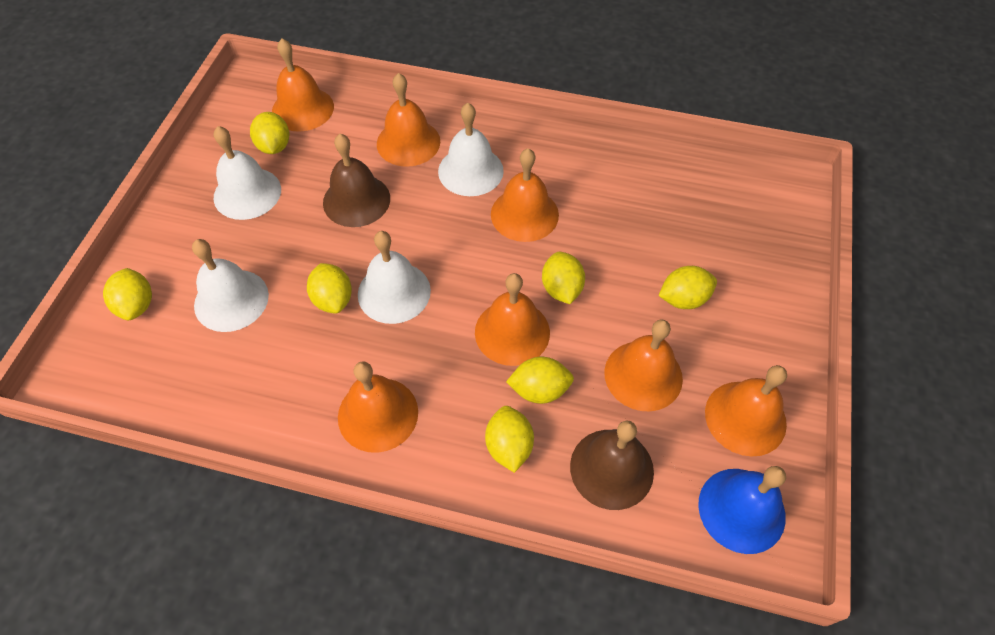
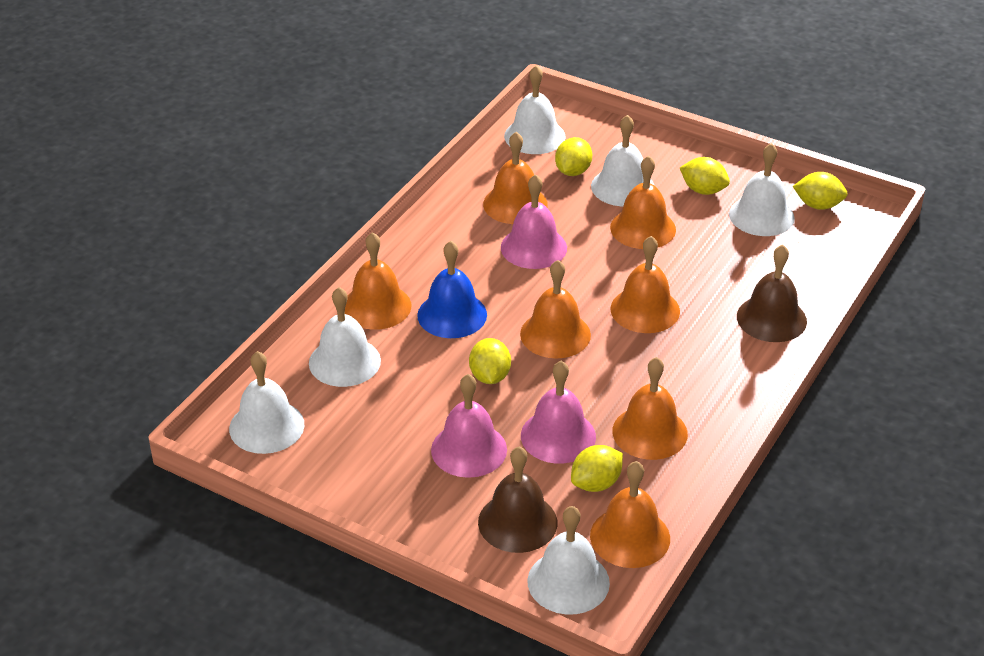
pink bell: 0 -> 3
white bell: 4 -> 6
yellow lemon: 7 -> 5

